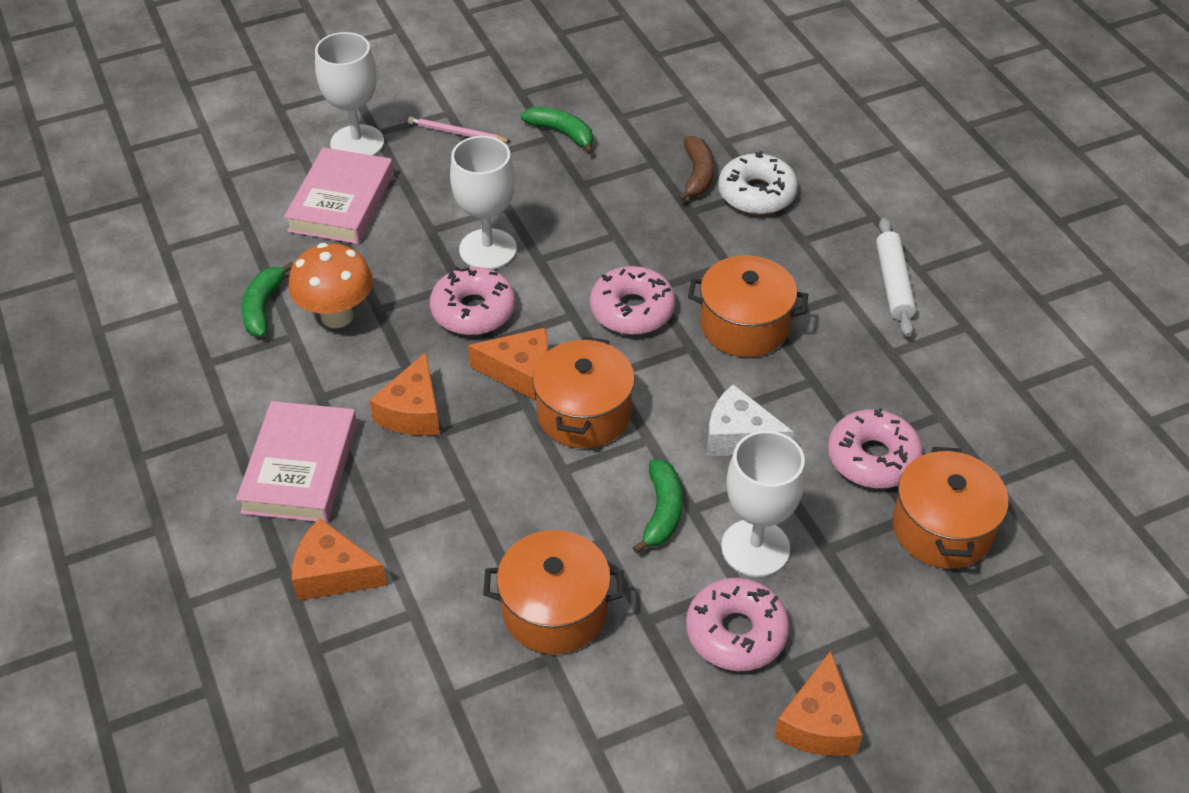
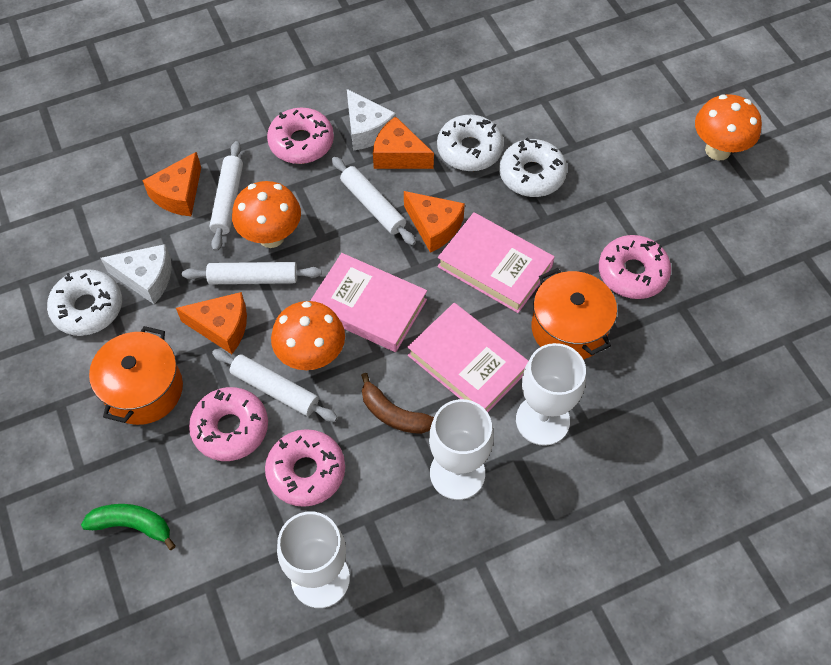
green banana: 3 -> 1
orange mushroom: 1 -> 3
orange pot: 4 -> 2
pink book: 2 -> 3
pink pencil: 1 -> 0
white cheese: 1 -> 2
white donut: 1 -> 3
white rolling pin: 1 -> 4

